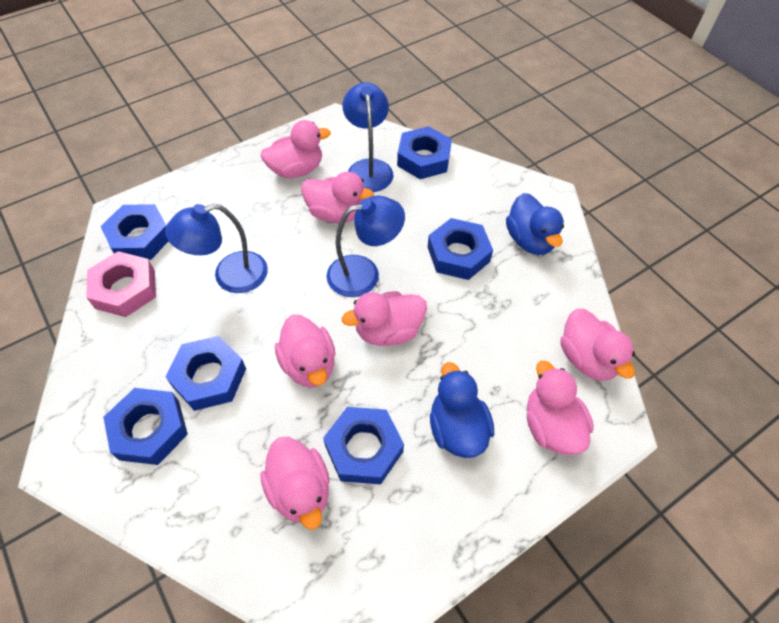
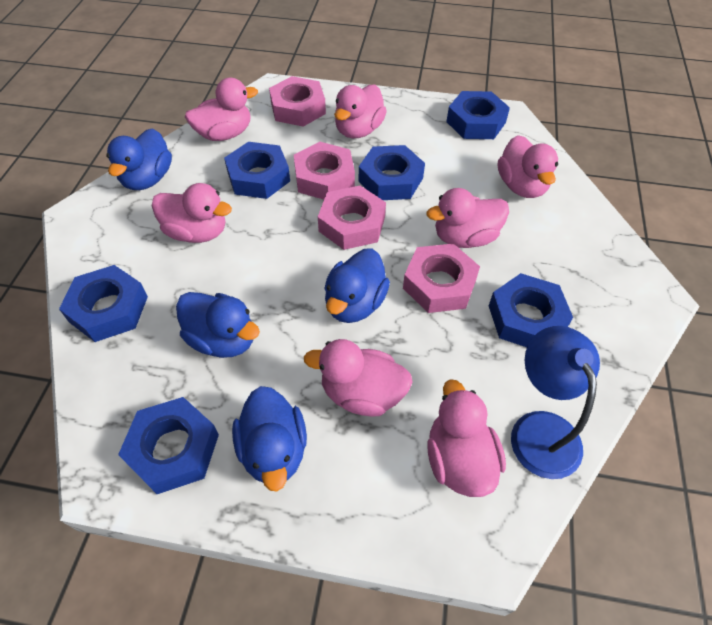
blue duck: 2 -> 4
blue lamp: 3 -> 1
pink nut: 1 -> 4

